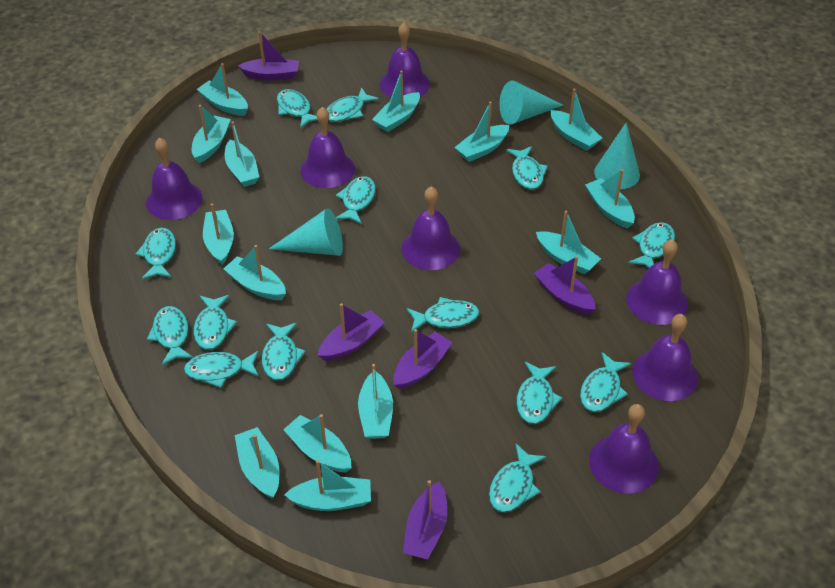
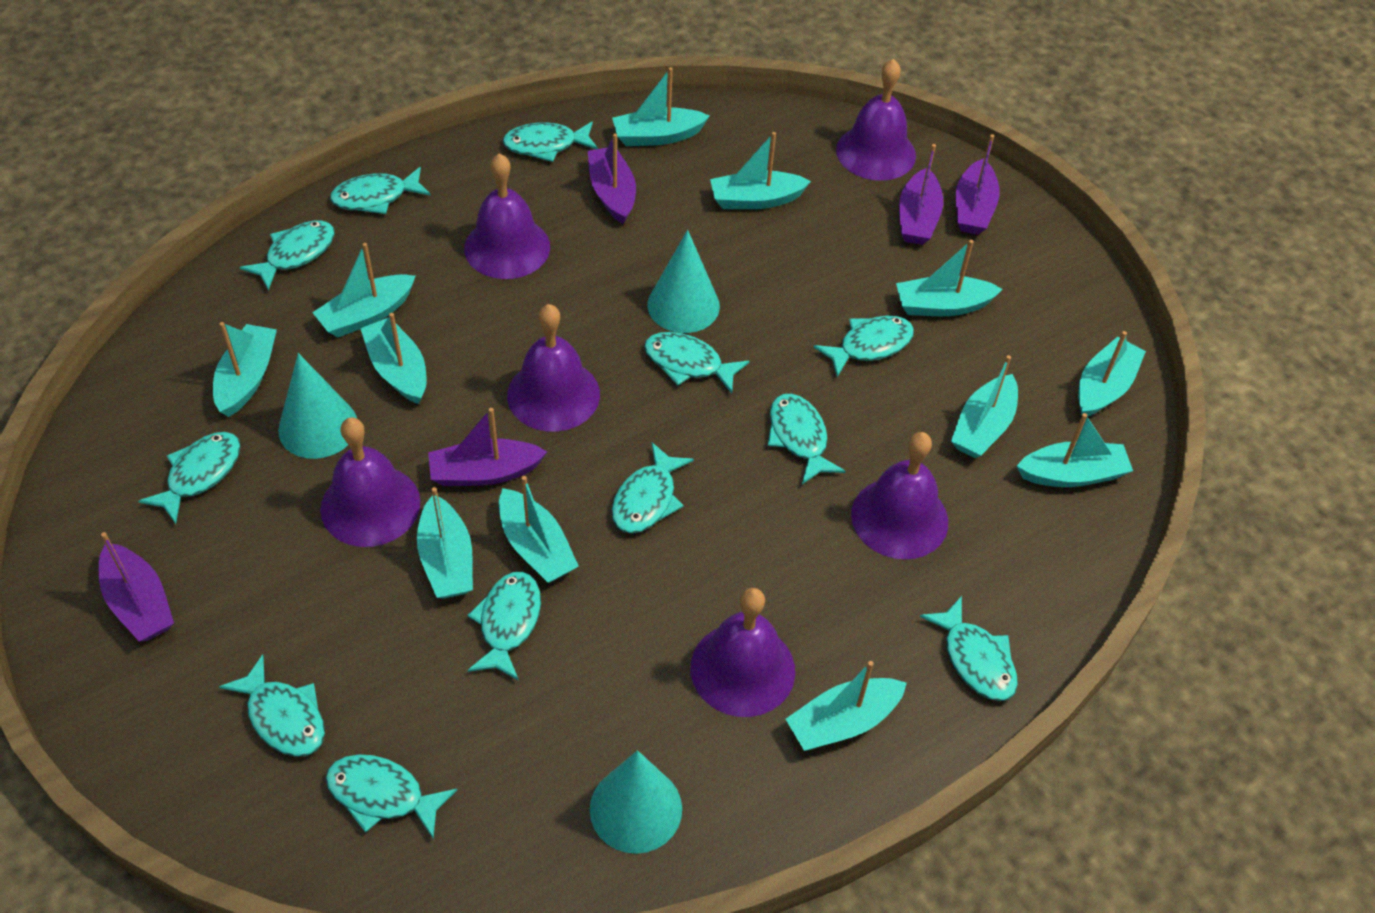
purple bell: 7 -> 6
turquoise boat: 14 -> 12
turquoise fish: 14 -> 12

